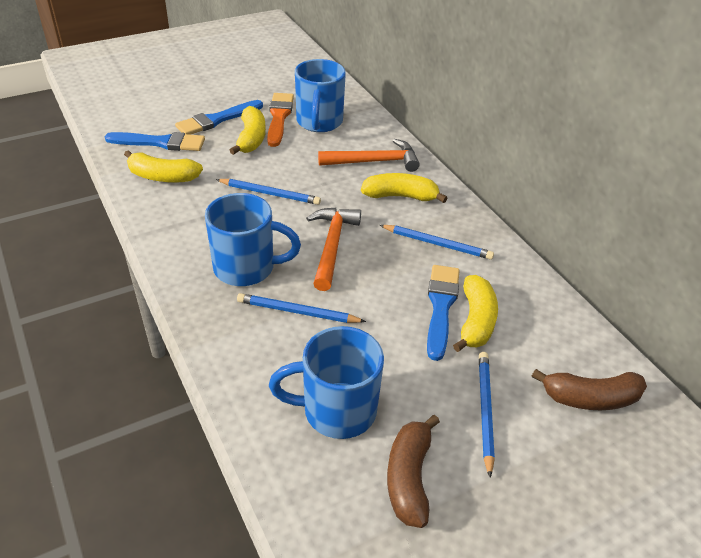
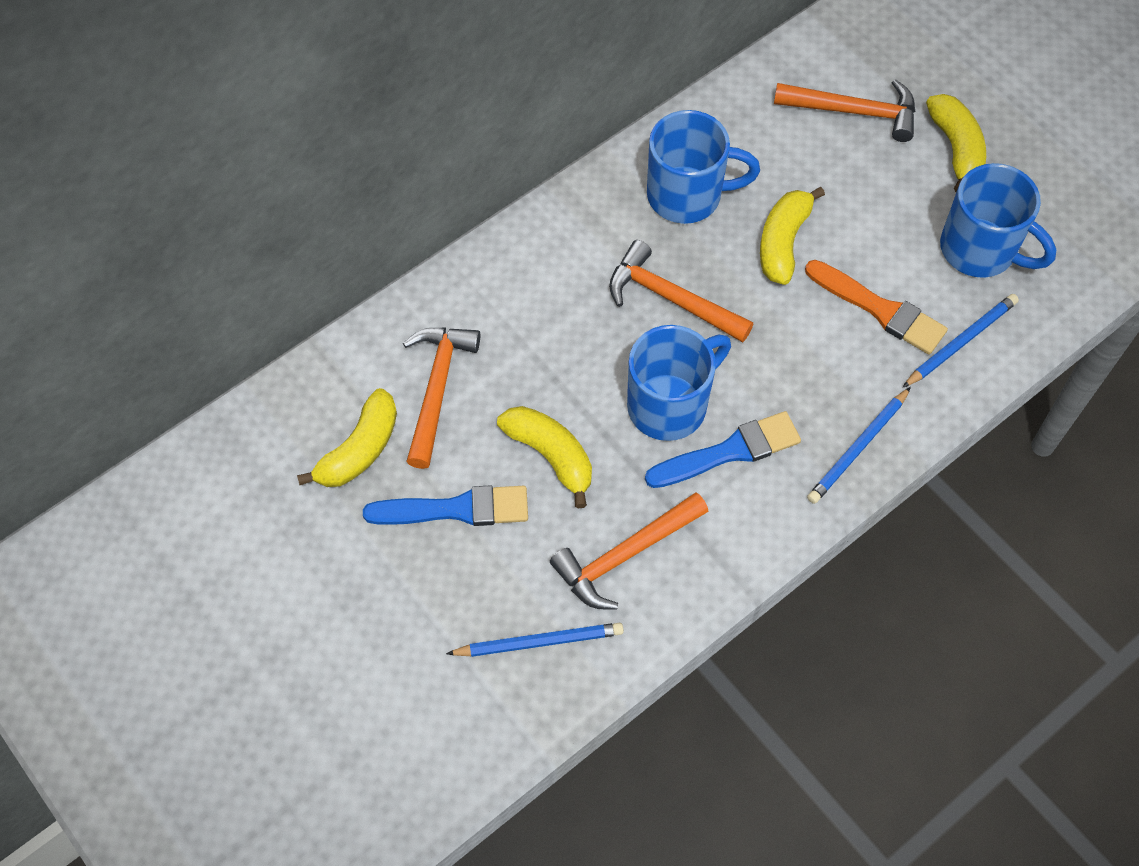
blue brush: 3 -> 2
blue pencil: 4 -> 3
brown banana: 2 -> 0
orange hammer: 2 -> 4

